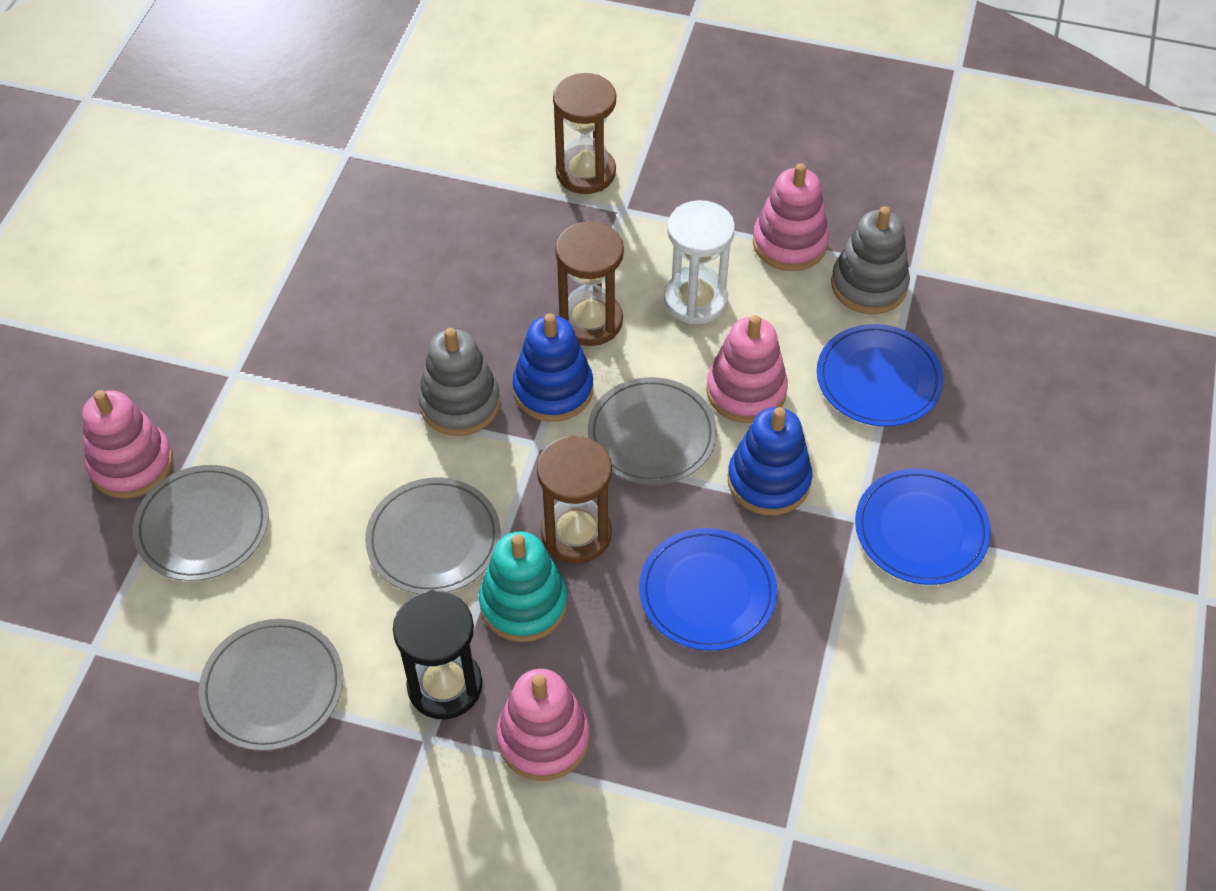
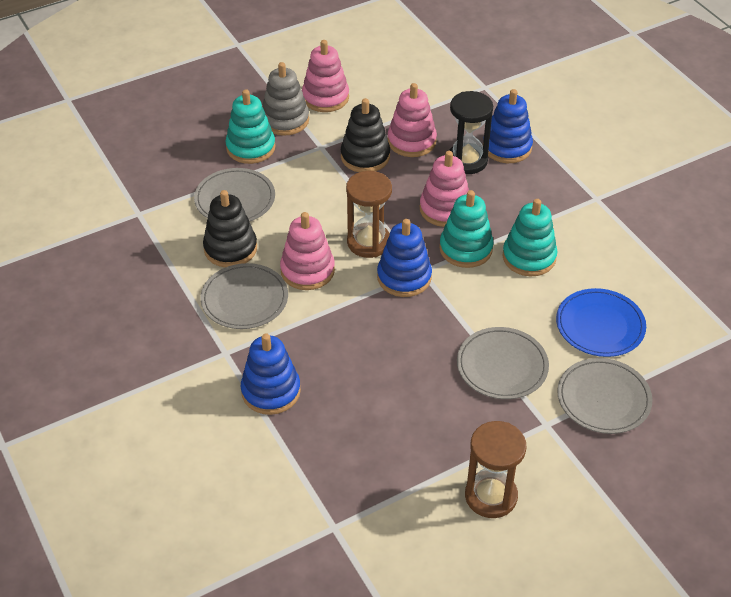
black stacking toy: 0 -> 2
blue plate: 3 -> 1
blue stacking toy: 2 -> 3
brown hourglass: 3 -> 2
grey stacking toy: 2 -> 1
turquoise stacking toy: 1 -> 3
white hourglass: 1 -> 0

